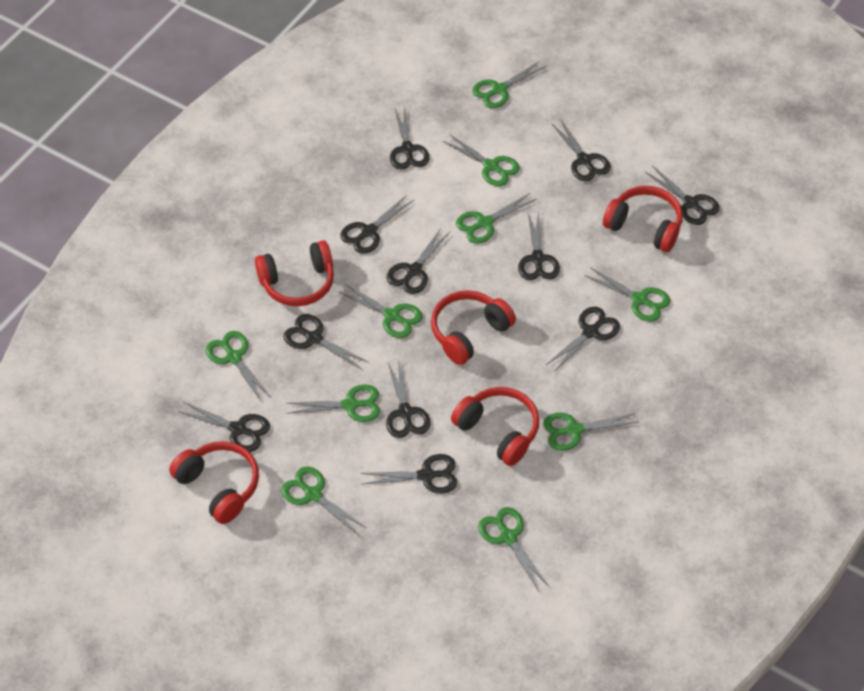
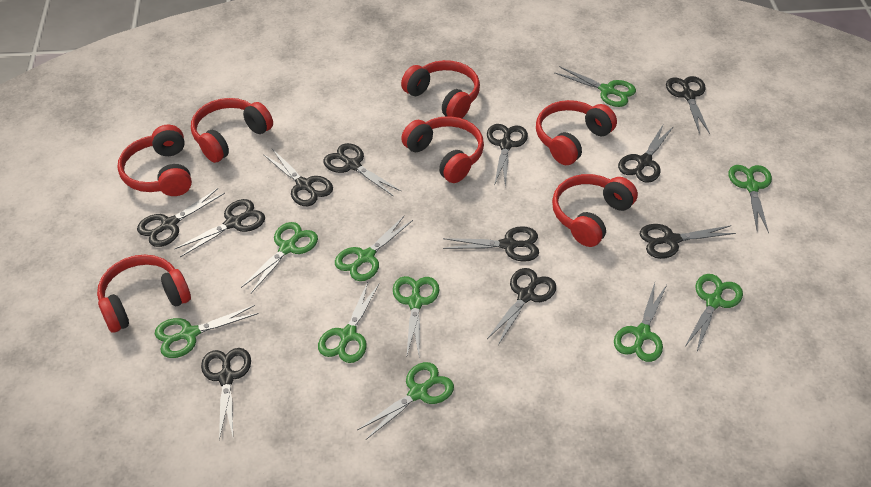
red headphones: 5 -> 7

